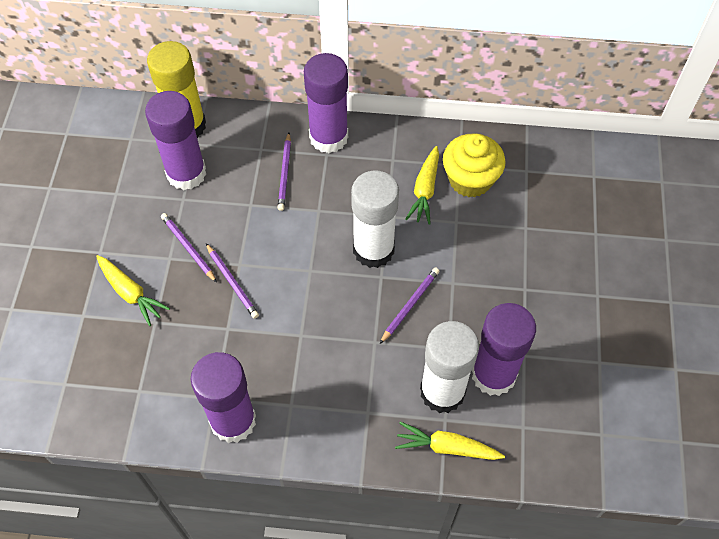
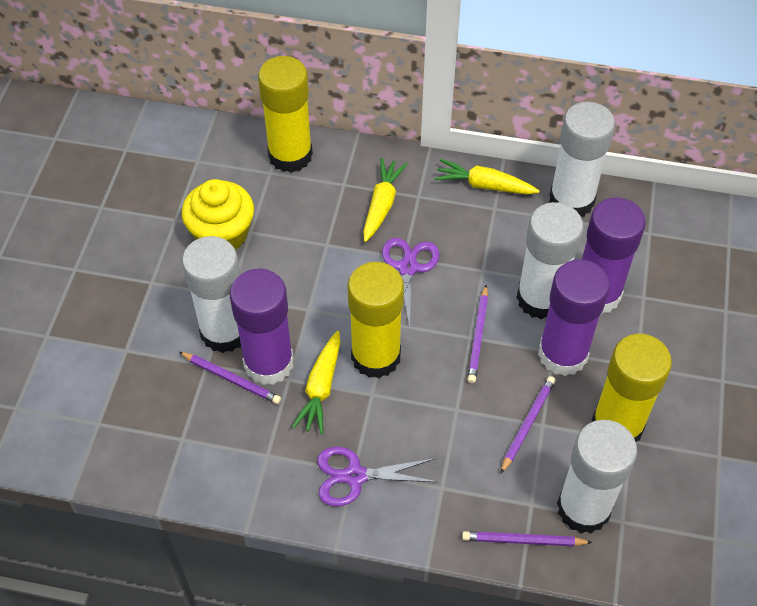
purple glue stick: 4 -> 3
purple scissors: 0 -> 2
white glue stick: 2 -> 4
yellow glue stick: 1 -> 3

